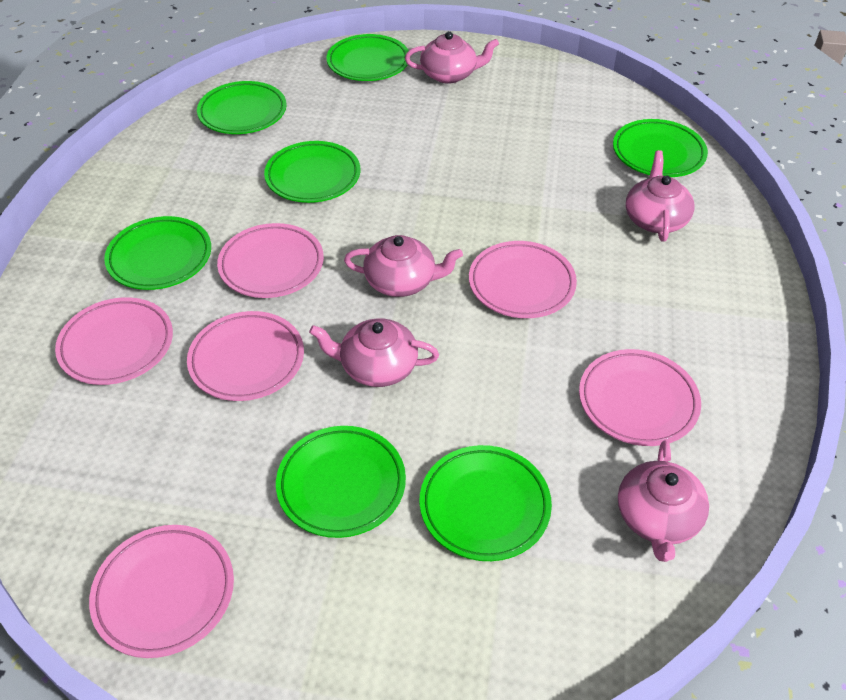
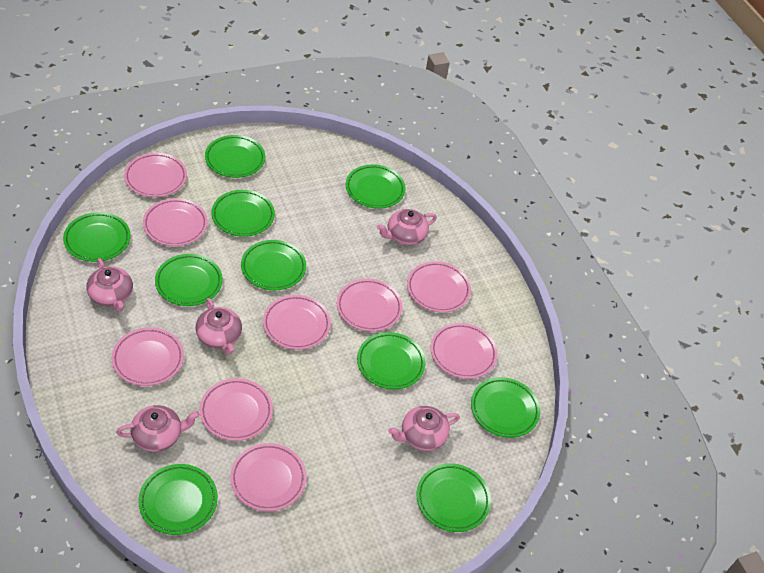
green plate: 7 -> 10
pink plate: 6 -> 9

